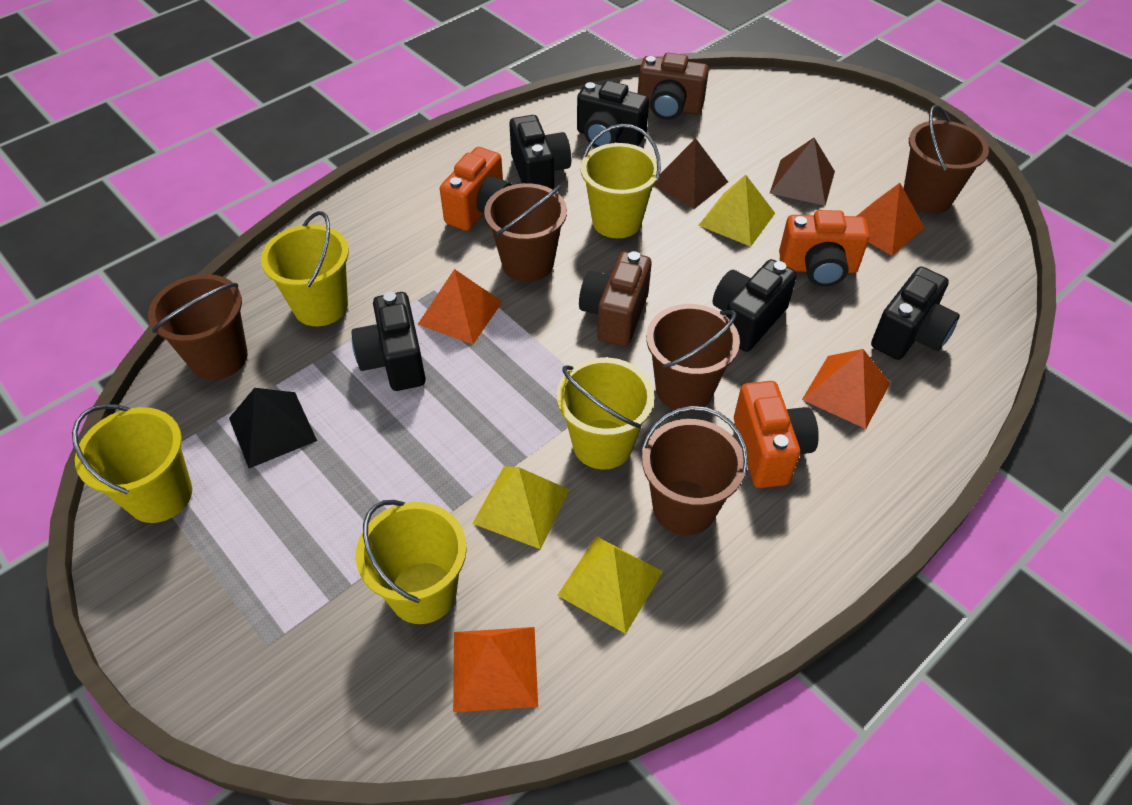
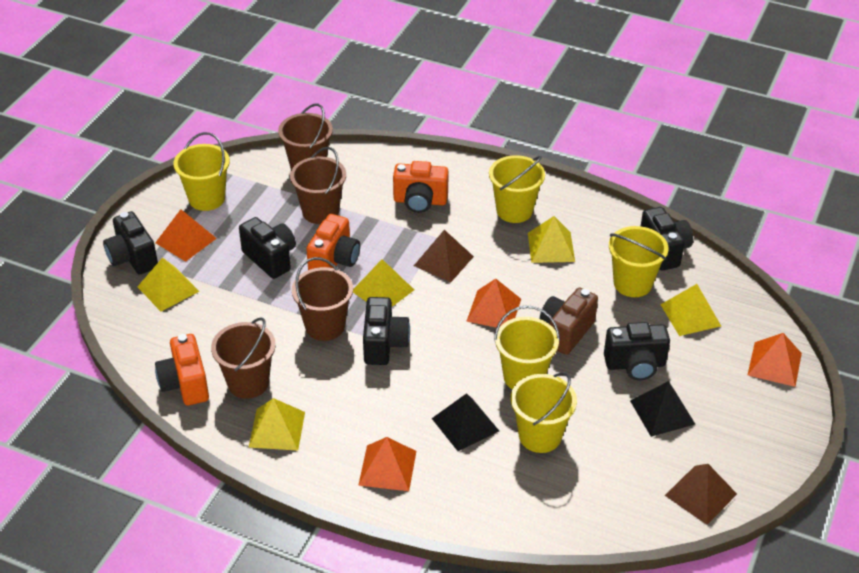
black pyramid: 1 -> 2
brown bucket: 5 -> 4
brown camera: 2 -> 1
yellow pyramid: 3 -> 5

